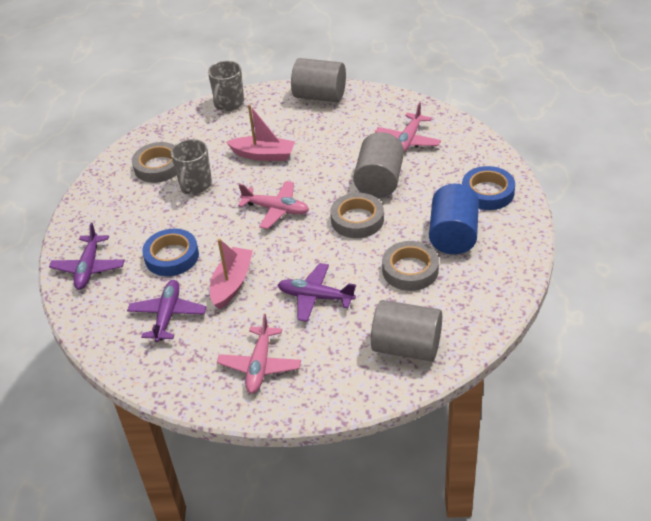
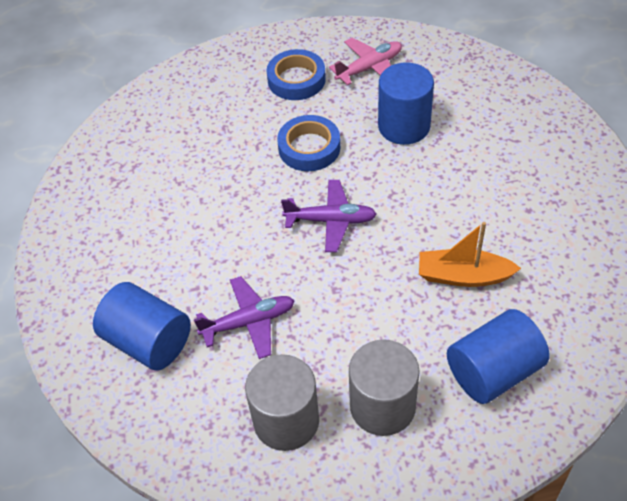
blue cylinder: 1 -> 3
grey cylinder: 3 -> 2
grey mug: 2 -> 0
grey tape: 3 -> 0
orange boat: 0 -> 1
pink boat: 2 -> 0
pink plane: 3 -> 1
purple plane: 3 -> 2

